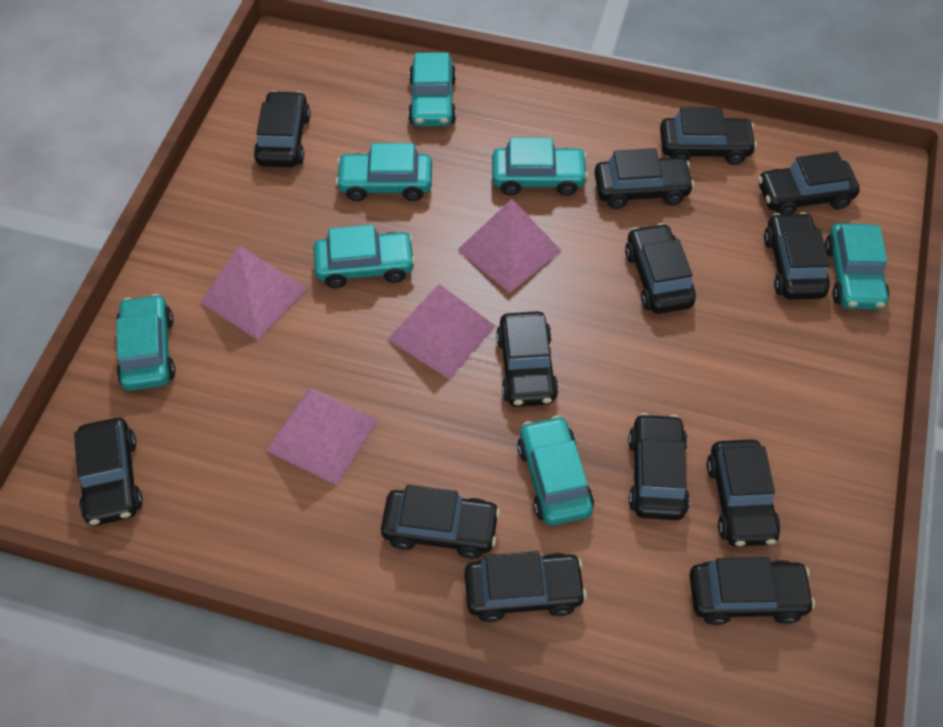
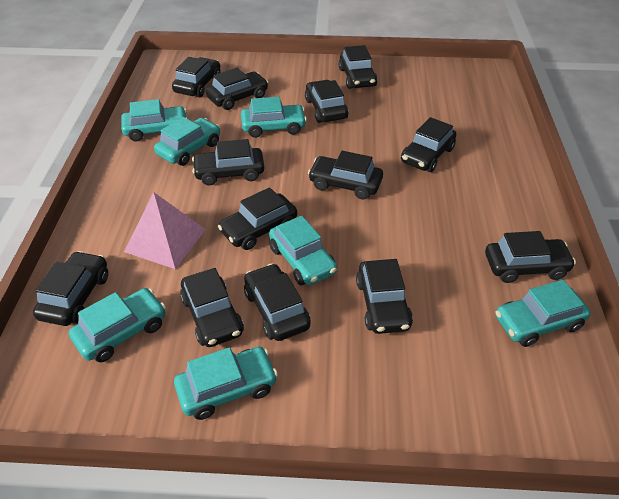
pink pyramid: 4 -> 1

